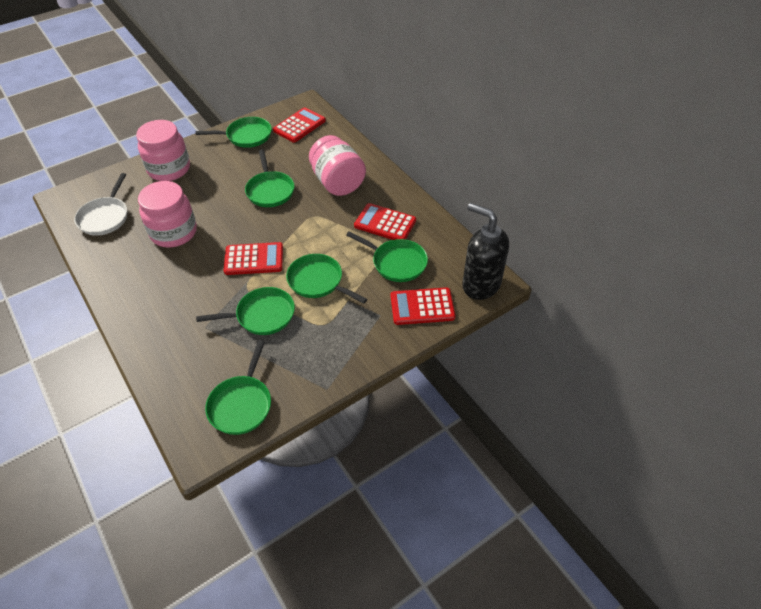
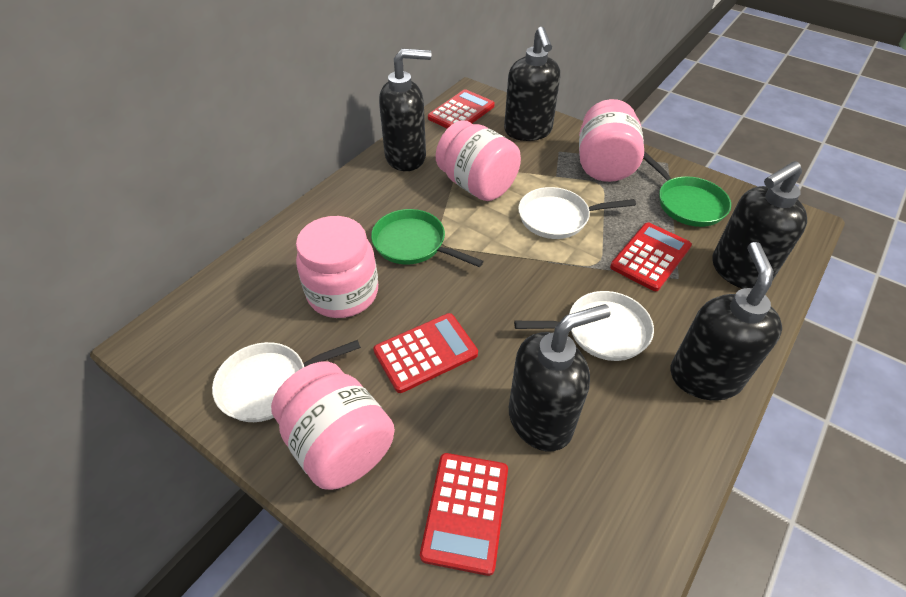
black soap dispenser: 1 -> 5
green pan: 6 -> 2
pink jar: 3 -> 4
white pan: 1 -> 3

